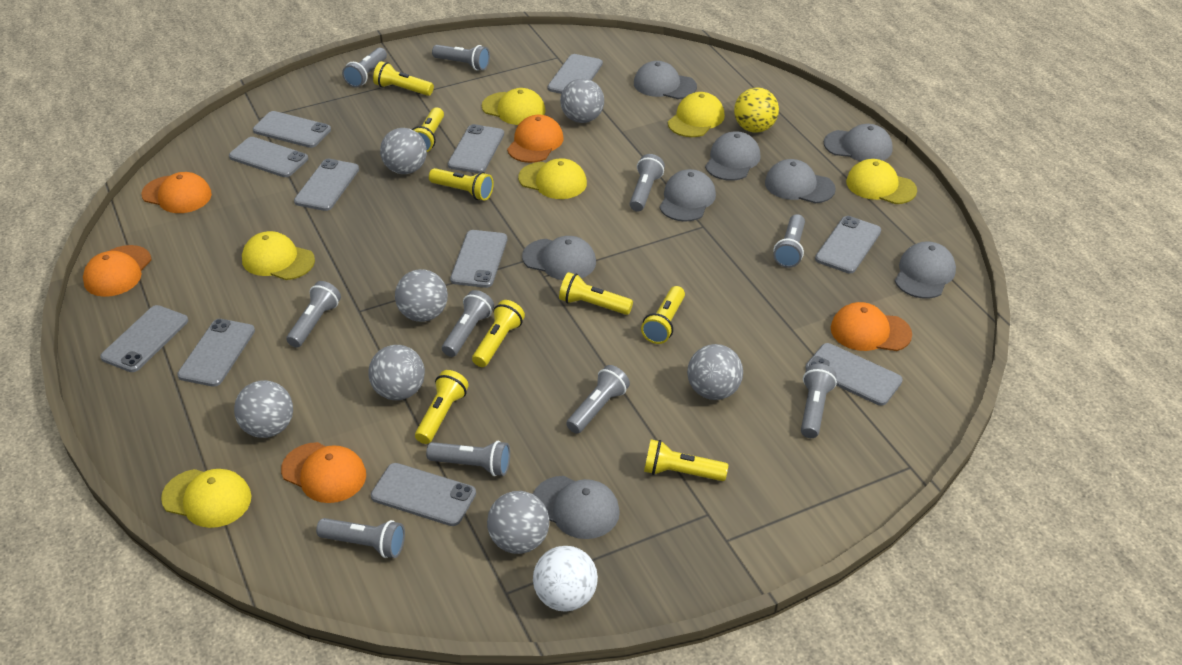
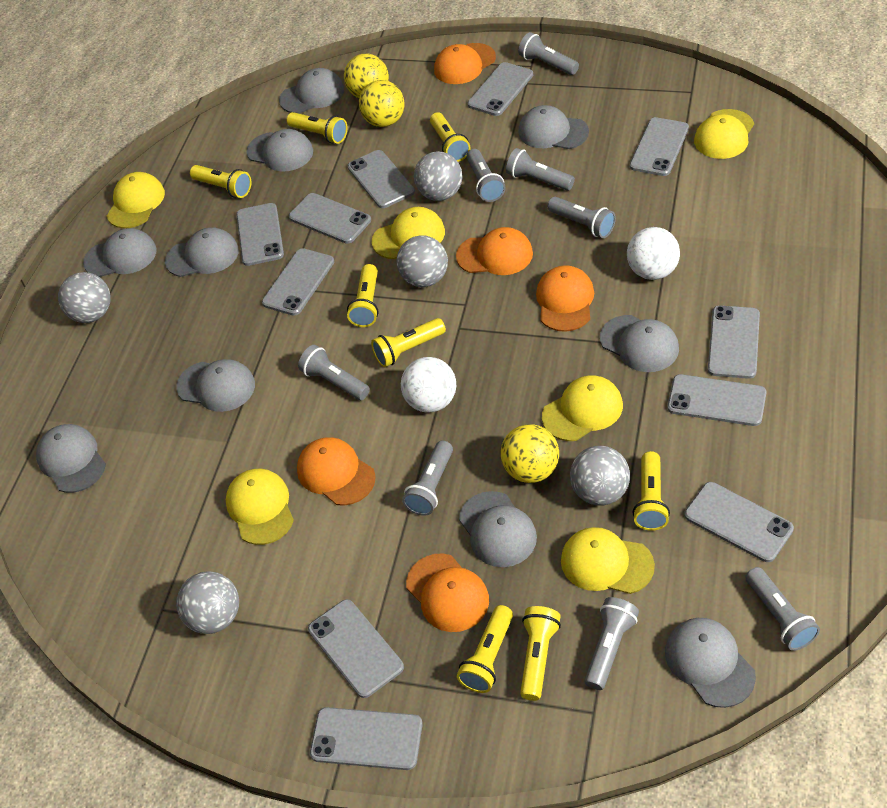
grey ball: 7 -> 5
grey cap: 8 -> 10
grey flashlight: 10 -> 8
white ball: 1 -> 2
yellow ball: 1 -> 3

